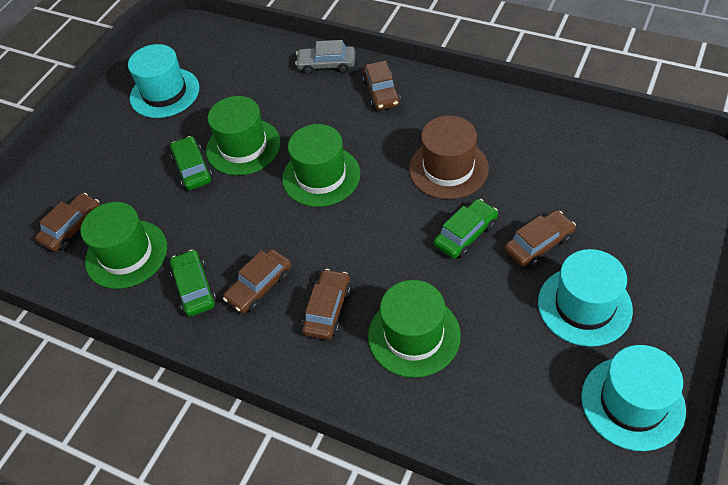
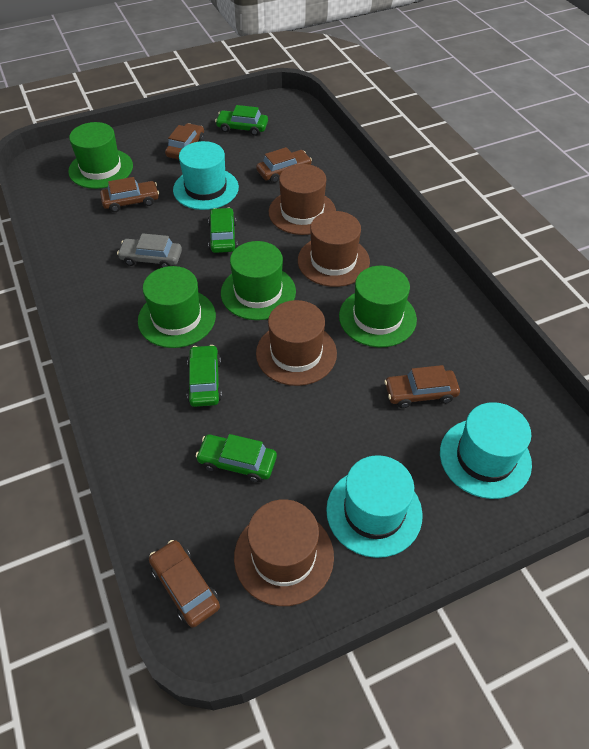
brown hat: 1 -> 4
green car: 3 -> 4

